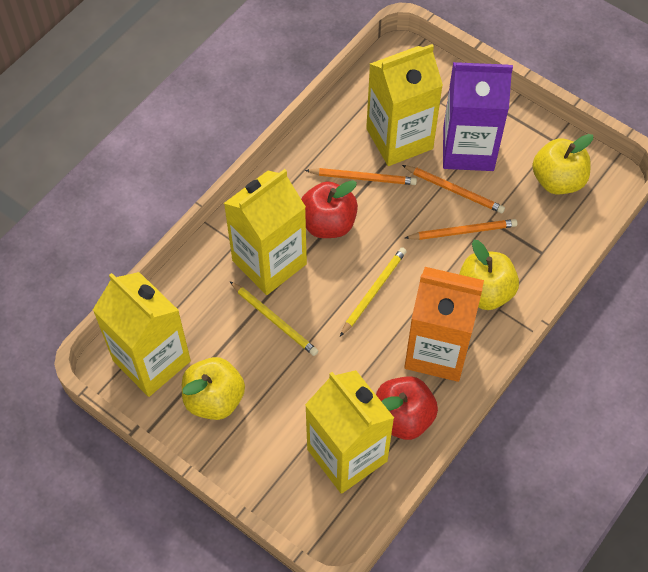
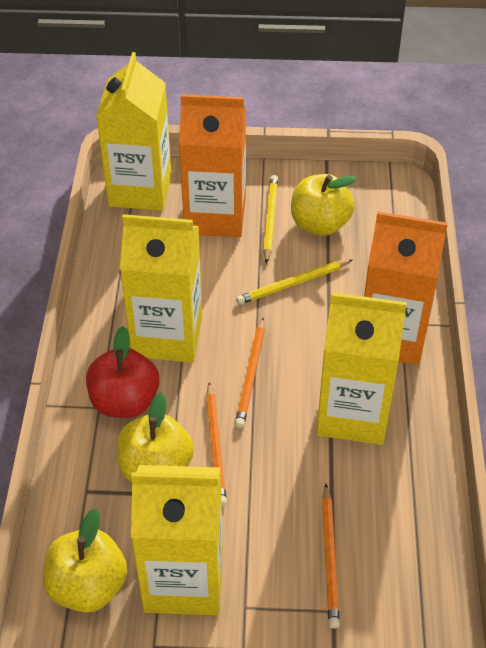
orange carton: 1 -> 2
purple carton: 1 -> 0
red apple: 2 -> 1

